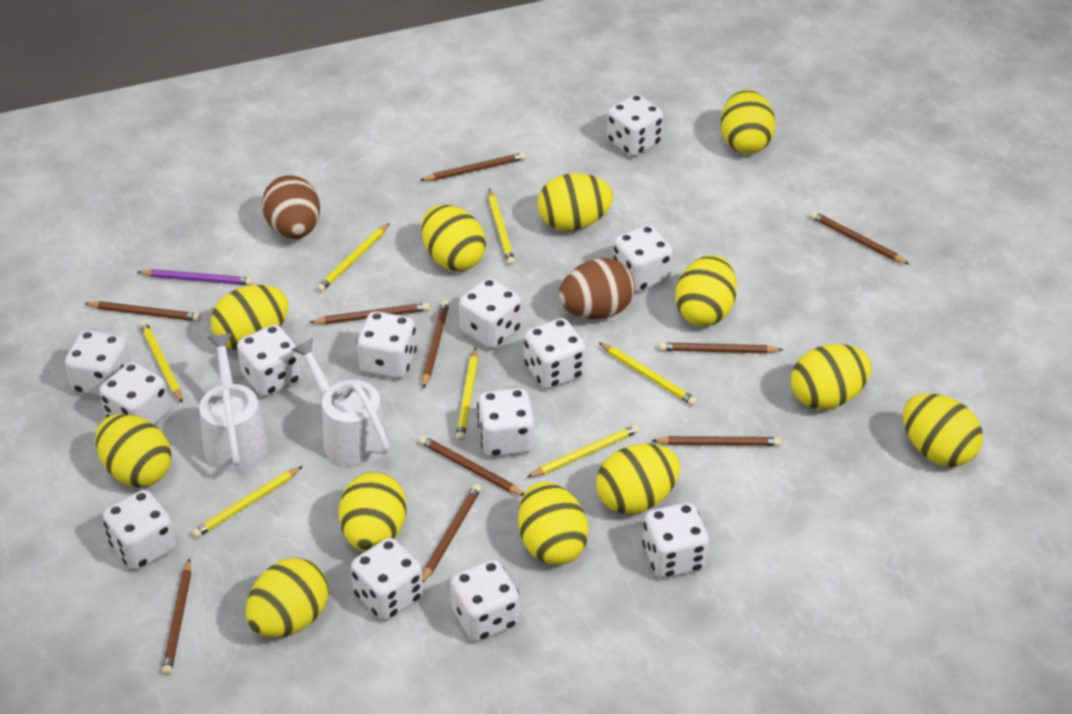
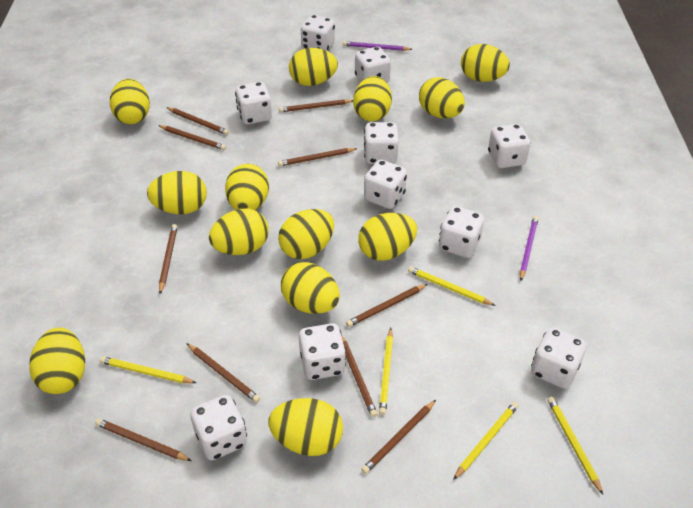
brown egg: 2 -> 0
purple pencil: 1 -> 2
white dice: 13 -> 10
white watering can: 2 -> 0
yellow egg: 12 -> 13
yellow pencil: 7 -> 5

